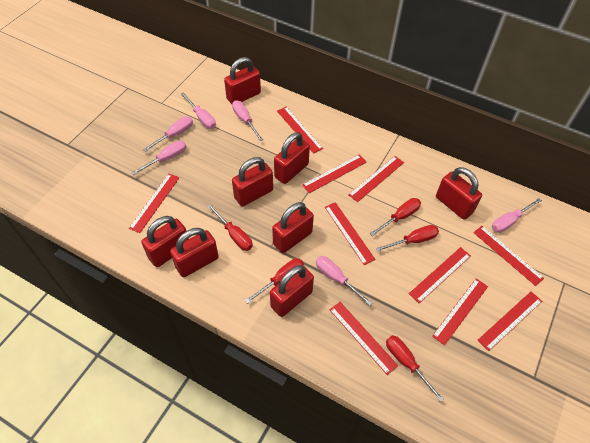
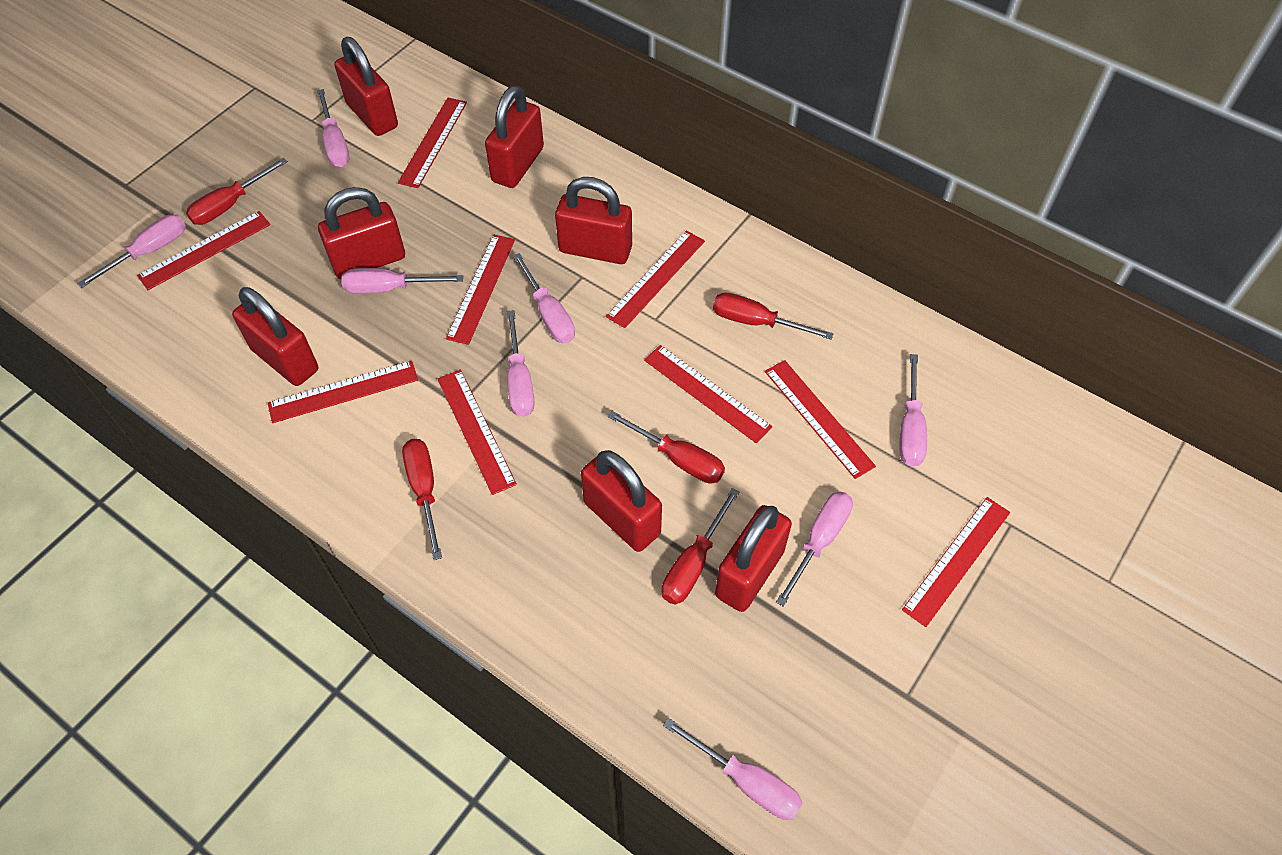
pink screwdriver: 6 -> 8
red padlock: 8 -> 7
red ruler: 10 -> 9

